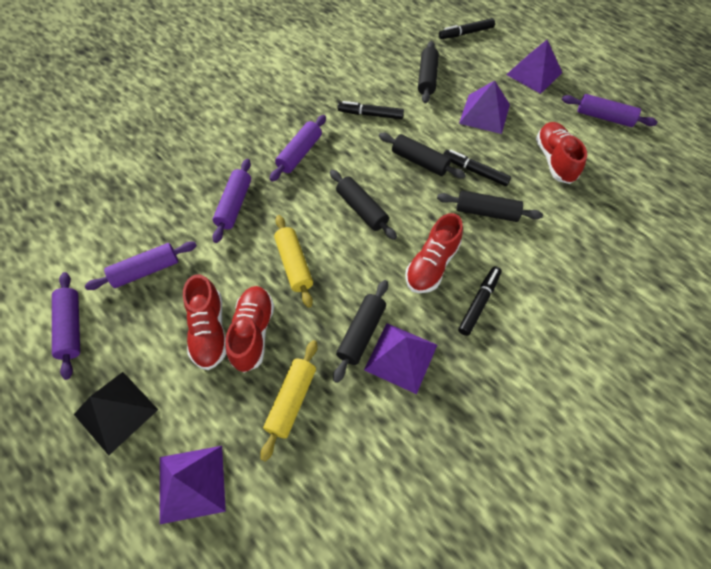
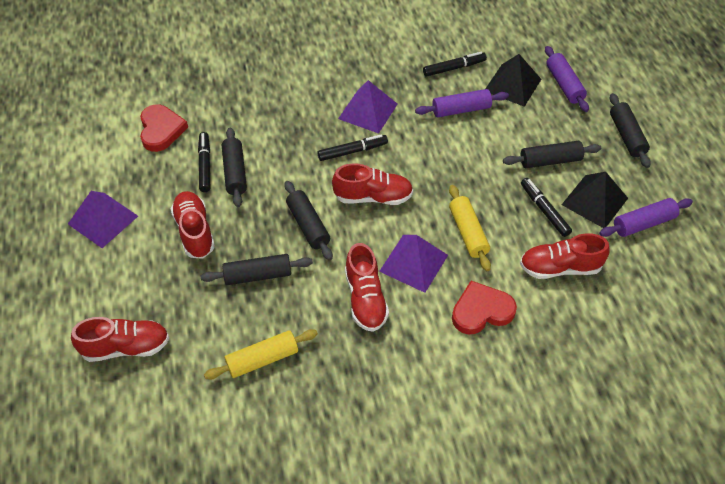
black pyramid: 1 -> 2
purple pyramid: 4 -> 3
purple rolling pin: 5 -> 3
red heart: 0 -> 2
red shoe: 4 -> 5

